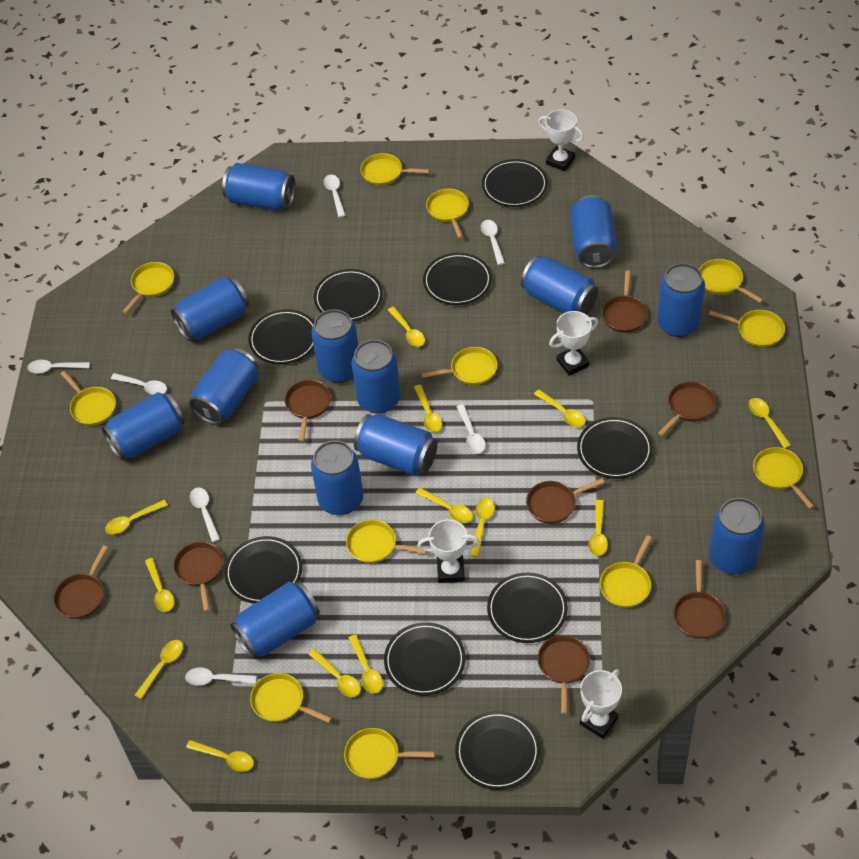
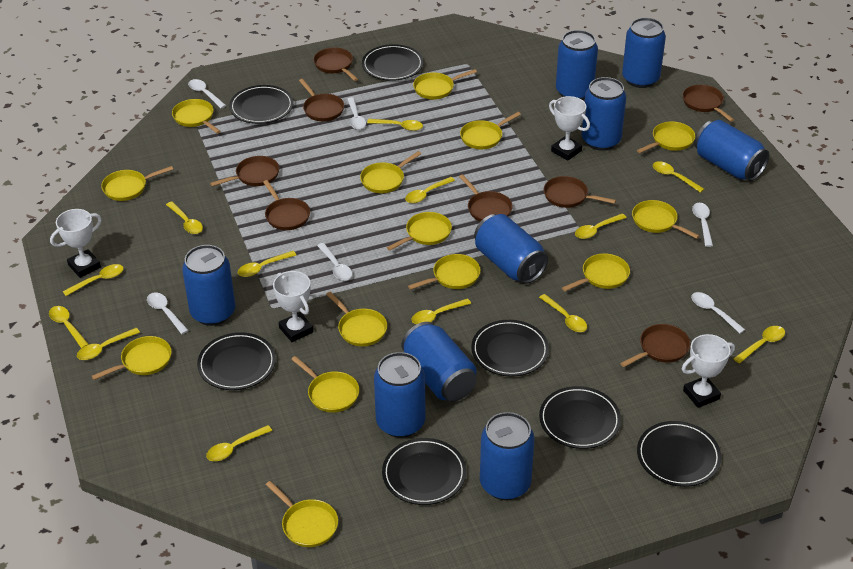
black plate: 9 -> 7
blue can: 13 -> 9
white spoon: 7 -> 6
yellow pan: 12 -> 14

